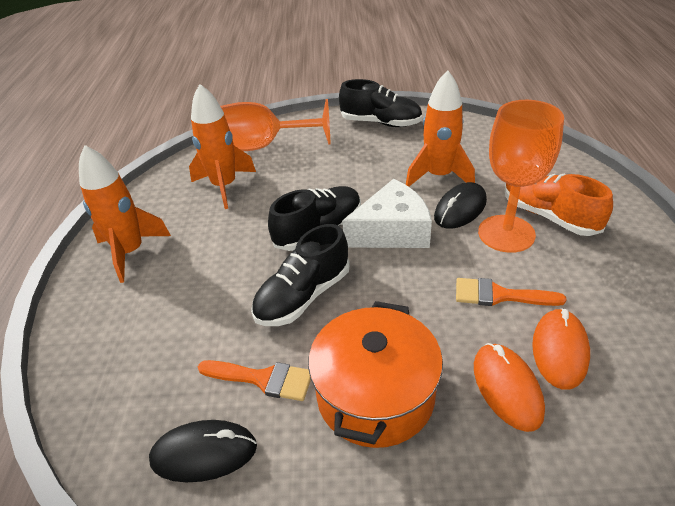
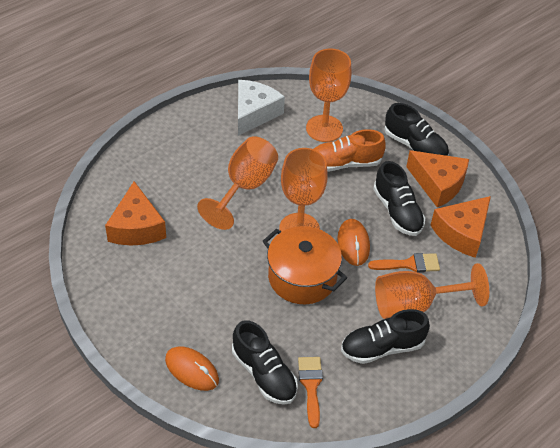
black mouse: 2 -> 0
black shoe: 3 -> 4
orange cheese: 0 -> 3
orange goblet: 2 -> 4
orange rocket: 3 -> 0

